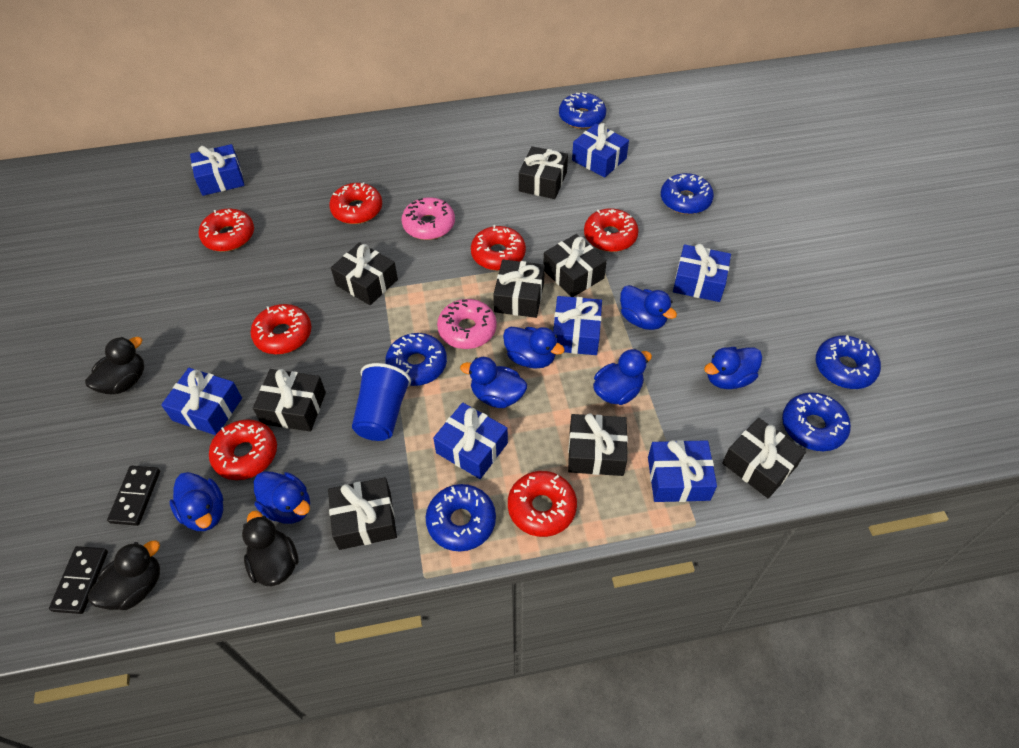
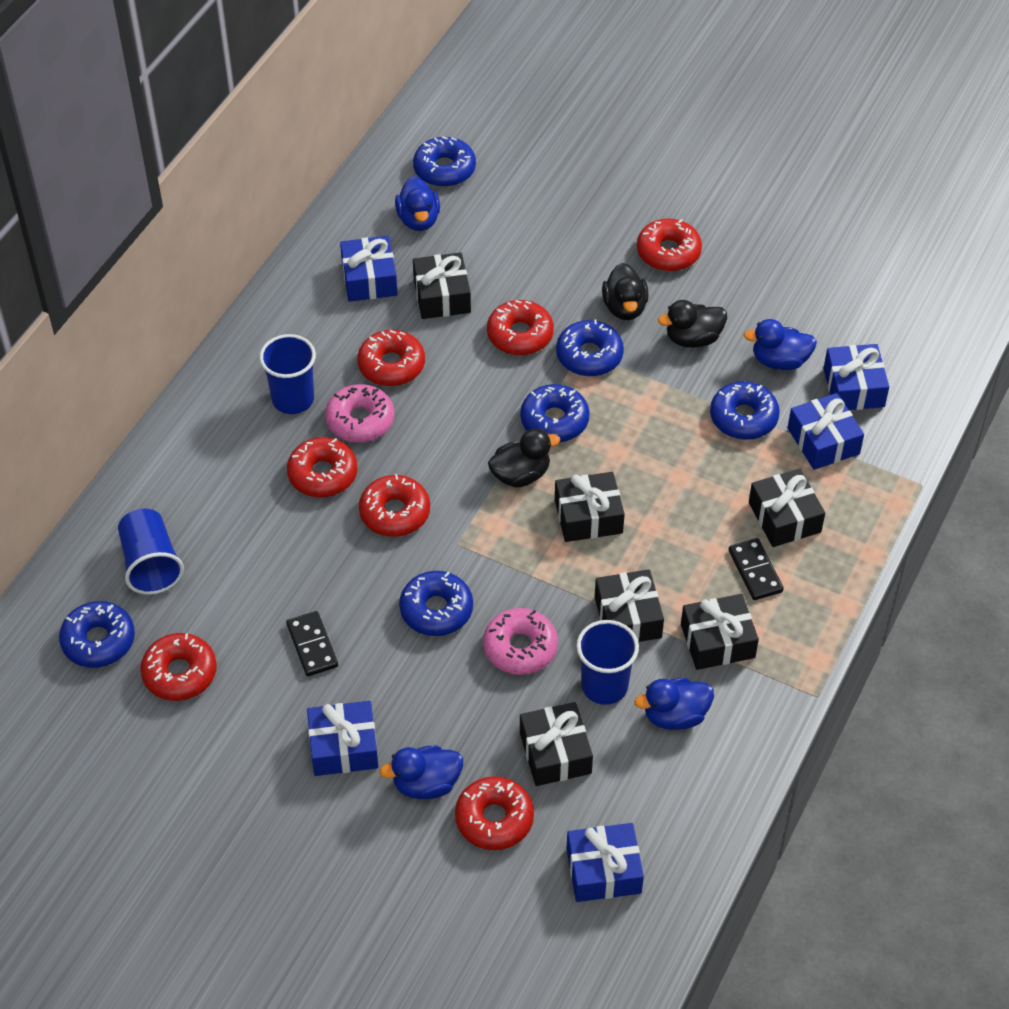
black gift: 8 -> 6
blue cup: 1 -> 3
blue duck: 7 -> 4
blue gift: 7 -> 5

